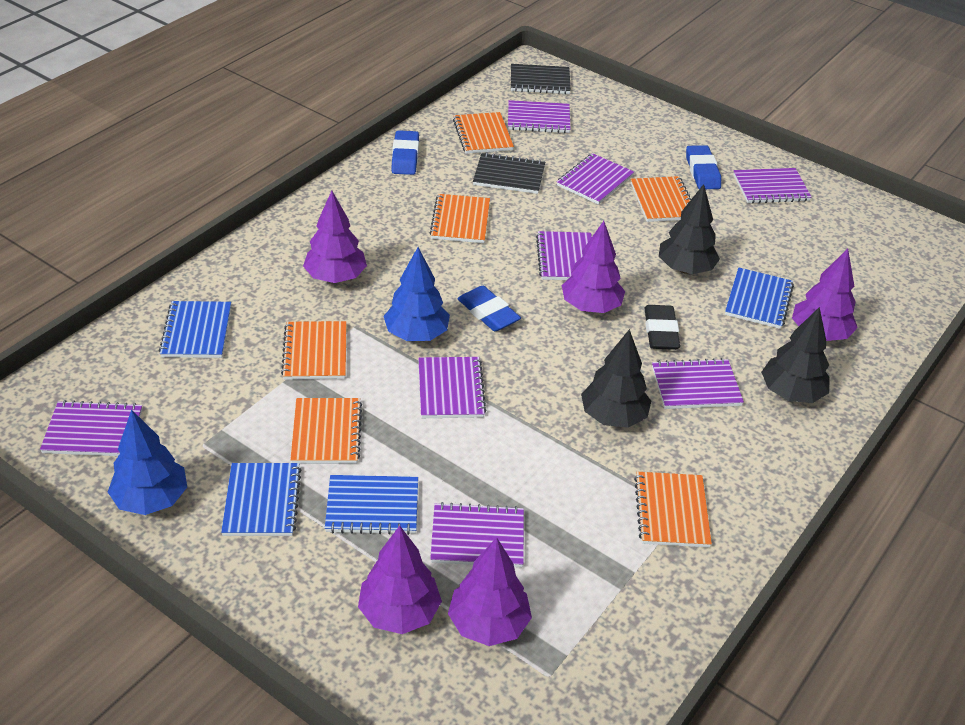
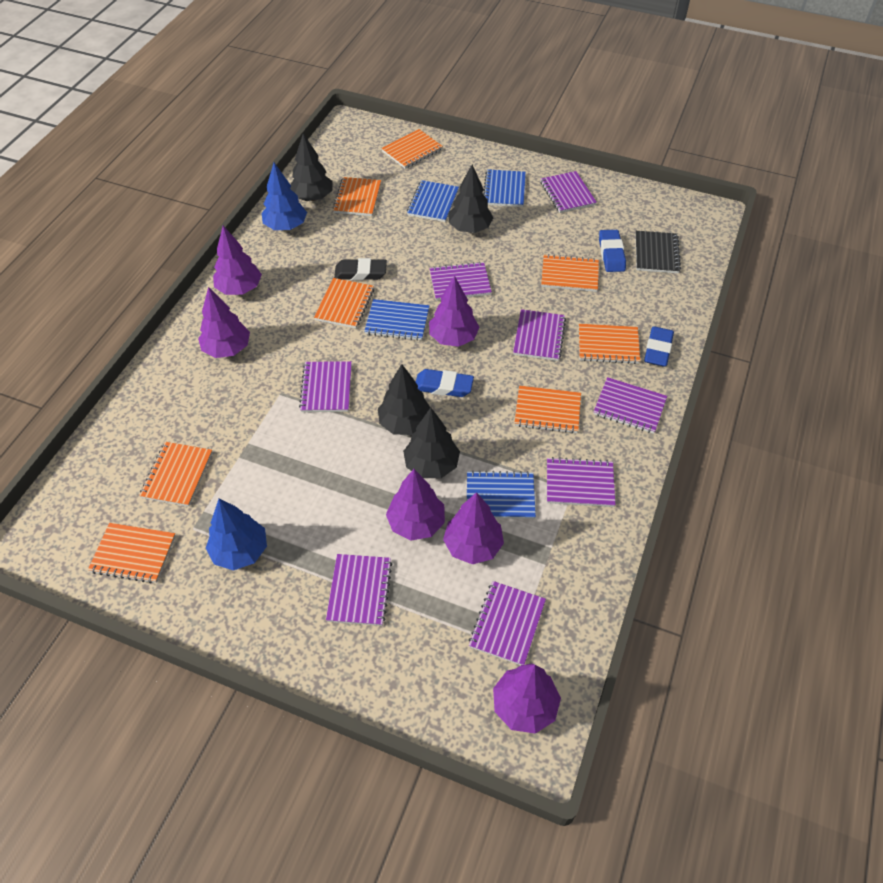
black notebook: 2 -> 1
black tree: 3 -> 4
orange notebook: 6 -> 8
purple tree: 5 -> 6

